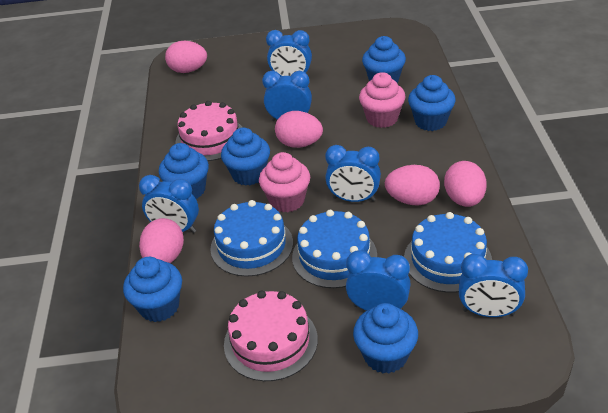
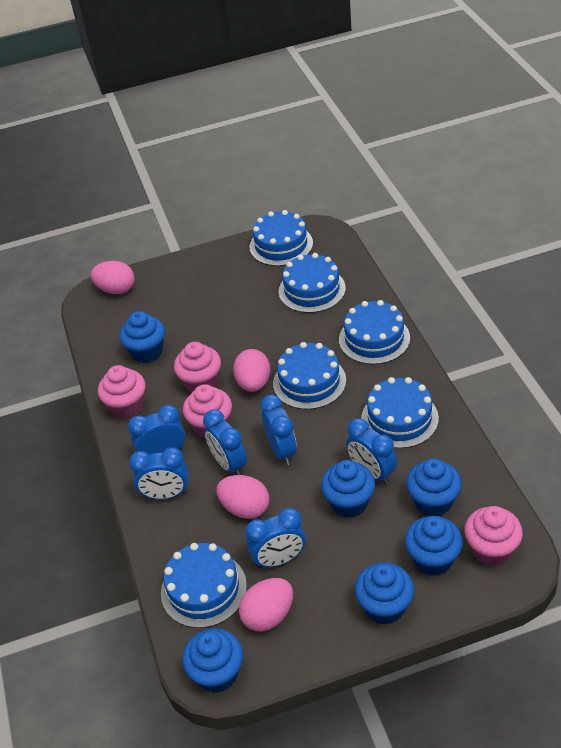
blue cake: 3 -> 6
pink cake: 2 -> 0
pink cupcake: 2 -> 4
pink egg: 5 -> 4

